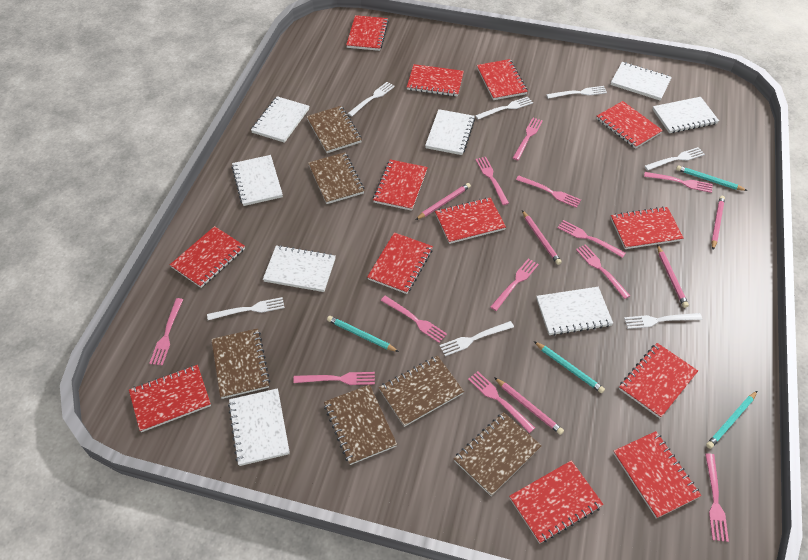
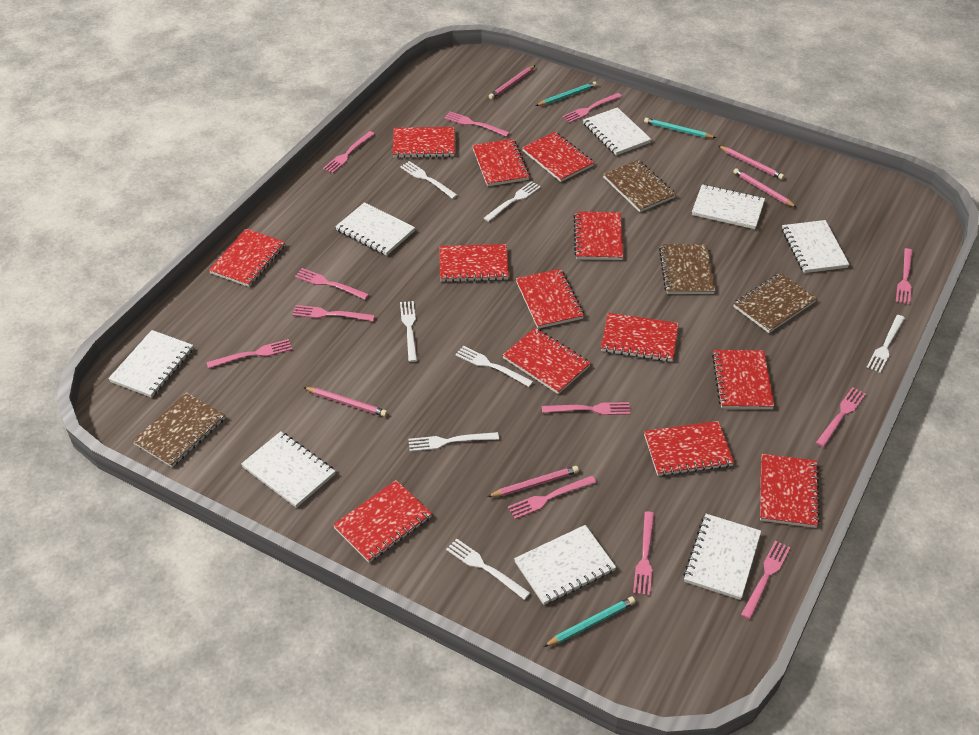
brown notebook: 6 -> 4
turquoise pencil: 4 -> 3

